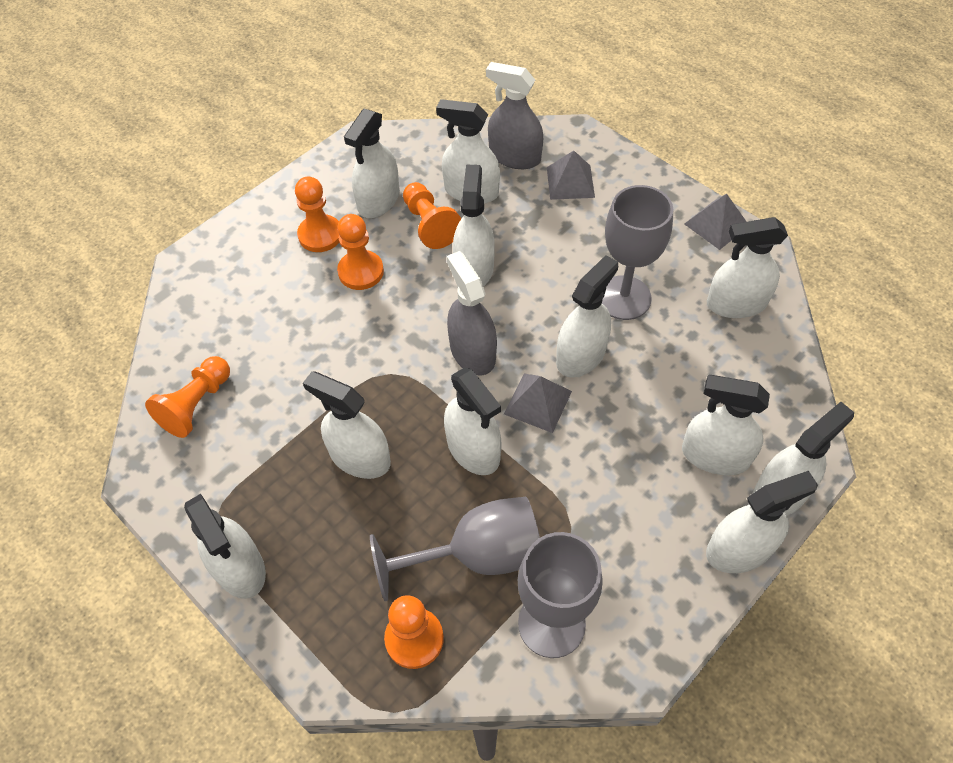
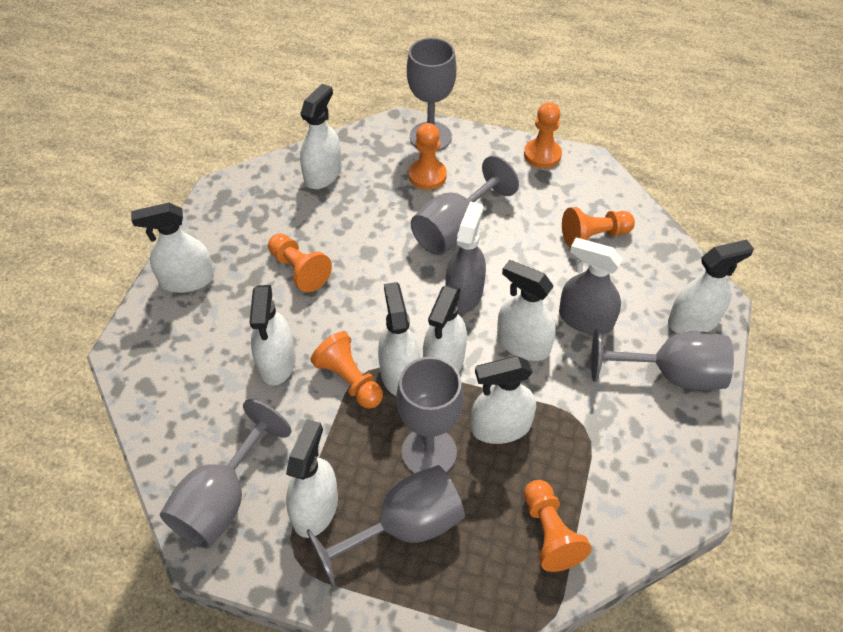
grey goblet: 3 -> 6
grey pyramid: 3 -> 0
orange pawn: 5 -> 6
white spray bottle: 11 -> 9

